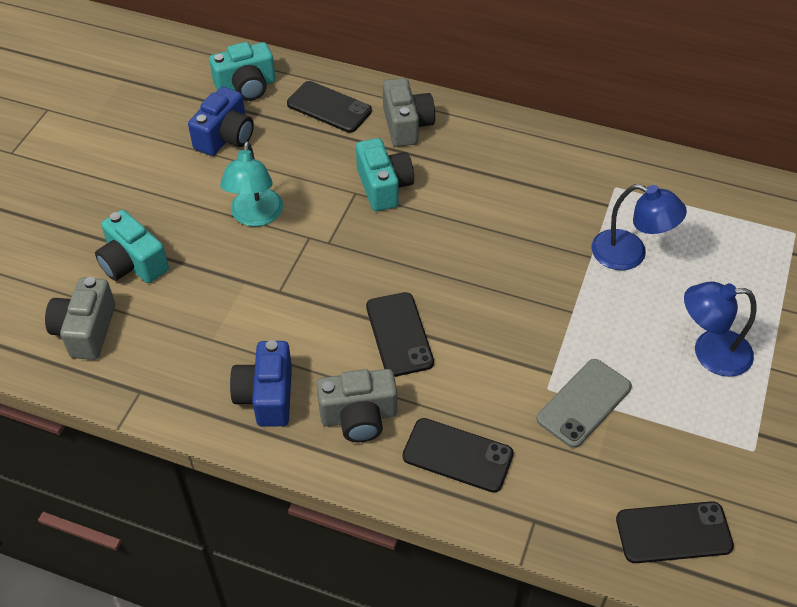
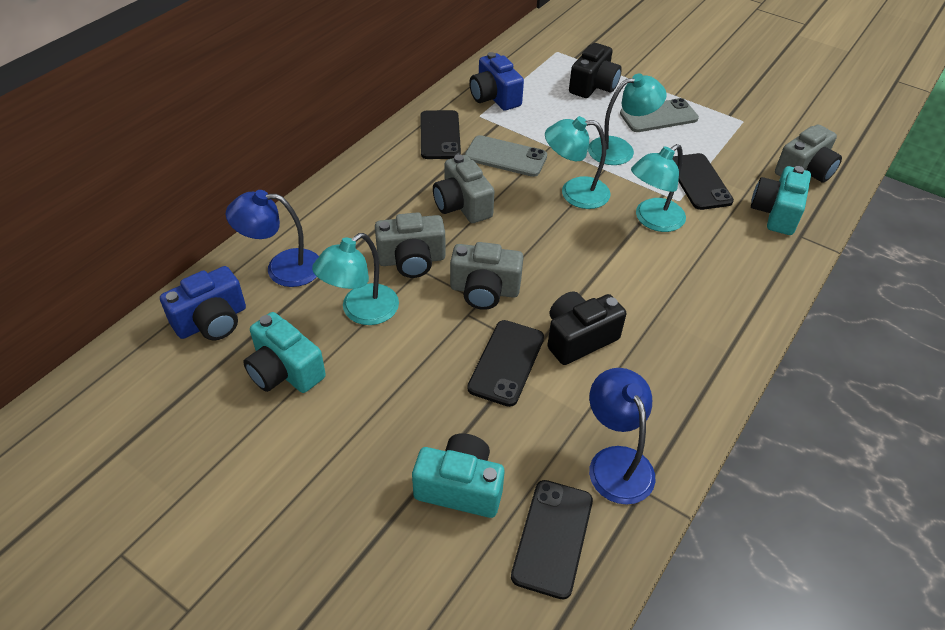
black camera: 0 -> 2
grey camera: 3 -> 4
grey phone: 1 -> 2
turquoise lamp: 1 -> 4

